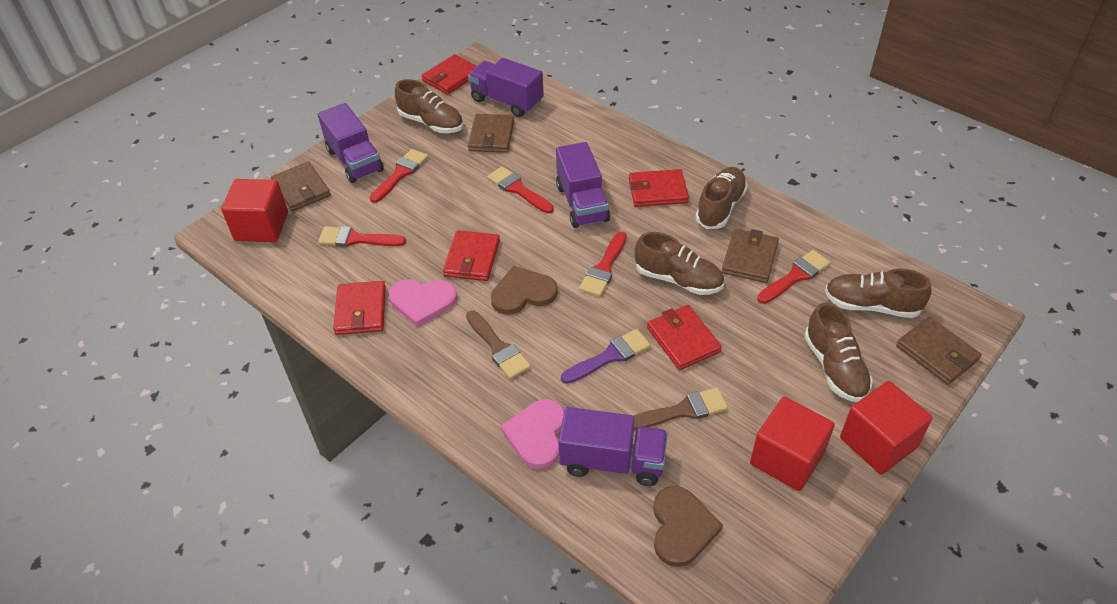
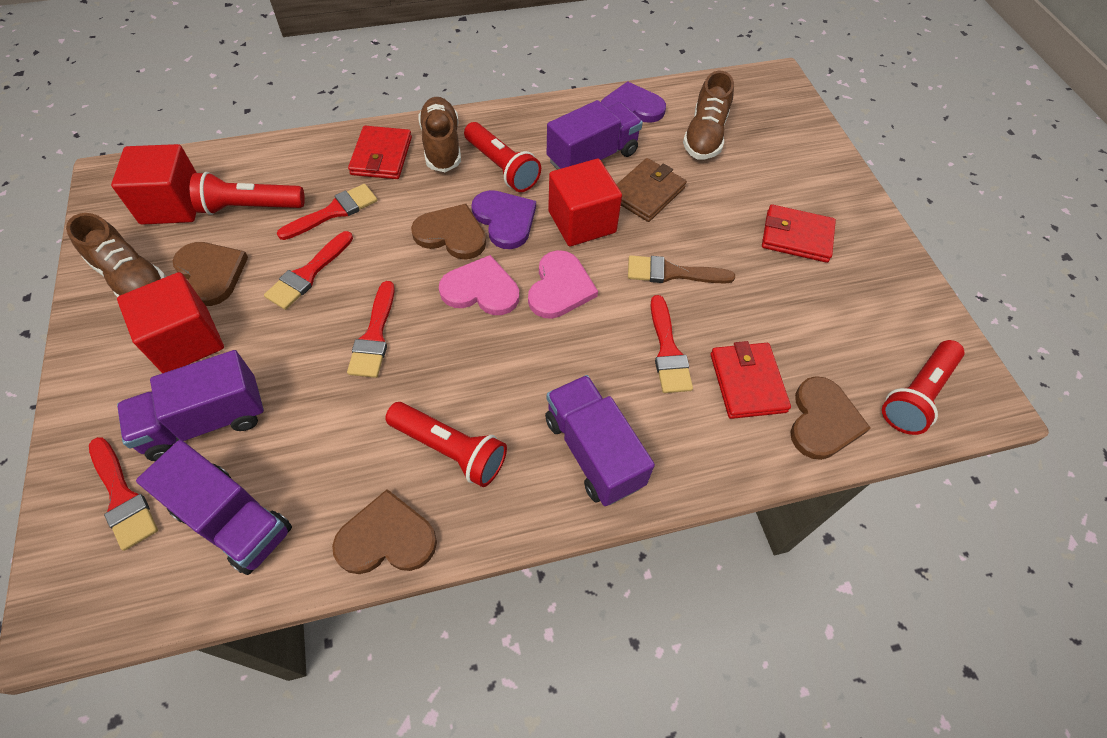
brown brush: 2 -> 1
brown heart: 2 -> 4
brown shoe: 5 -> 3
brown wallet: 4 -> 1
purple brush: 1 -> 0
purple heart: 0 -> 2
red flashlight: 0 -> 4
red wallet: 5 -> 3

